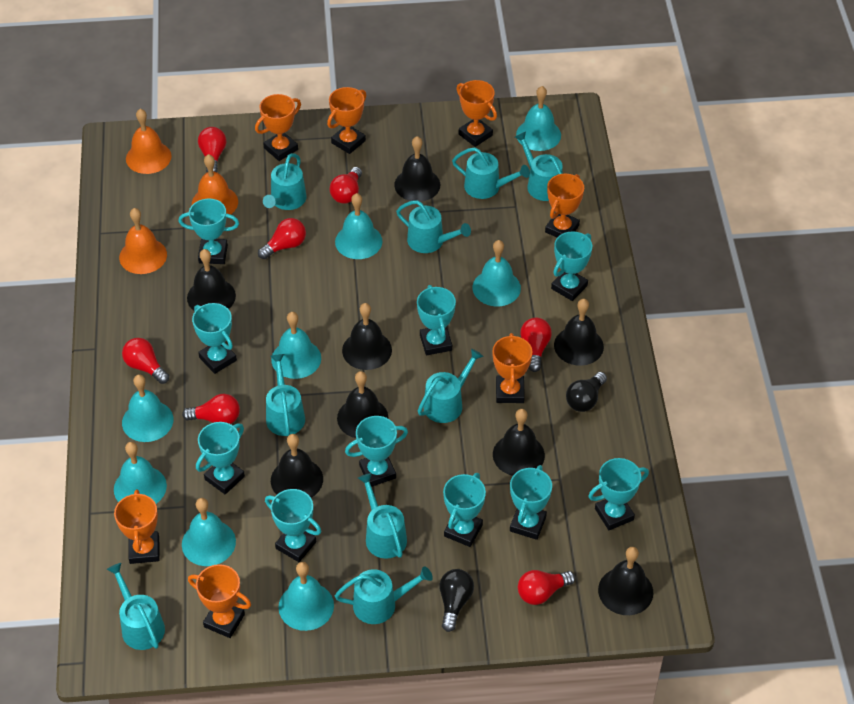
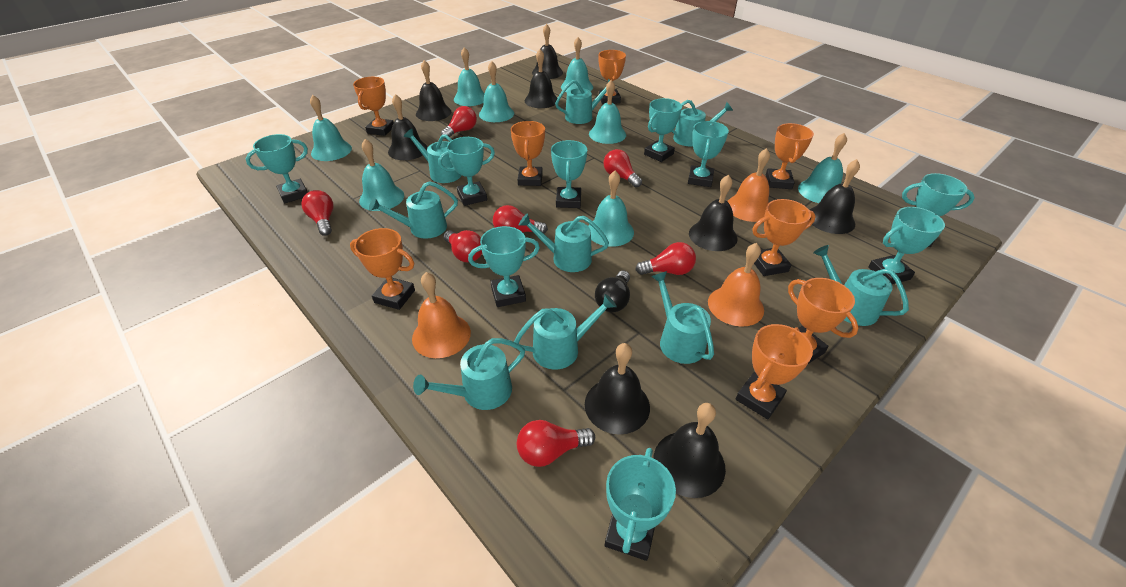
black light bulb: 2 -> 1
orange trophy: 7 -> 8
turquoise trophy: 10 -> 9

